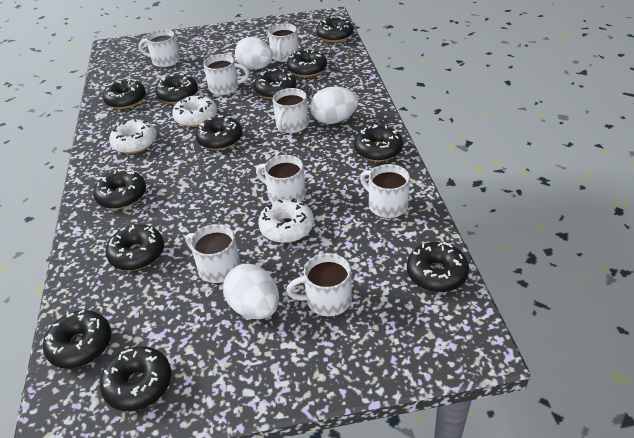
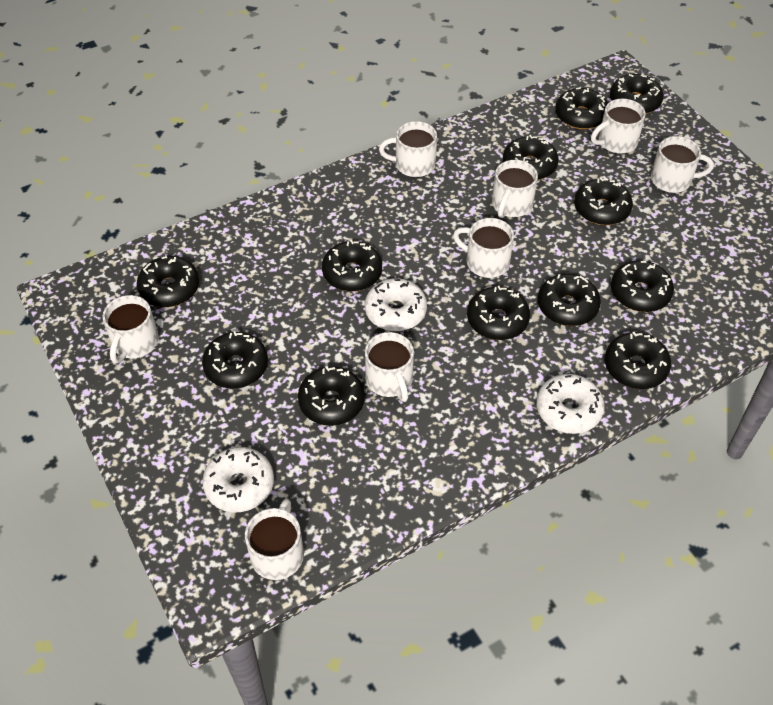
white egg: 3 -> 0

